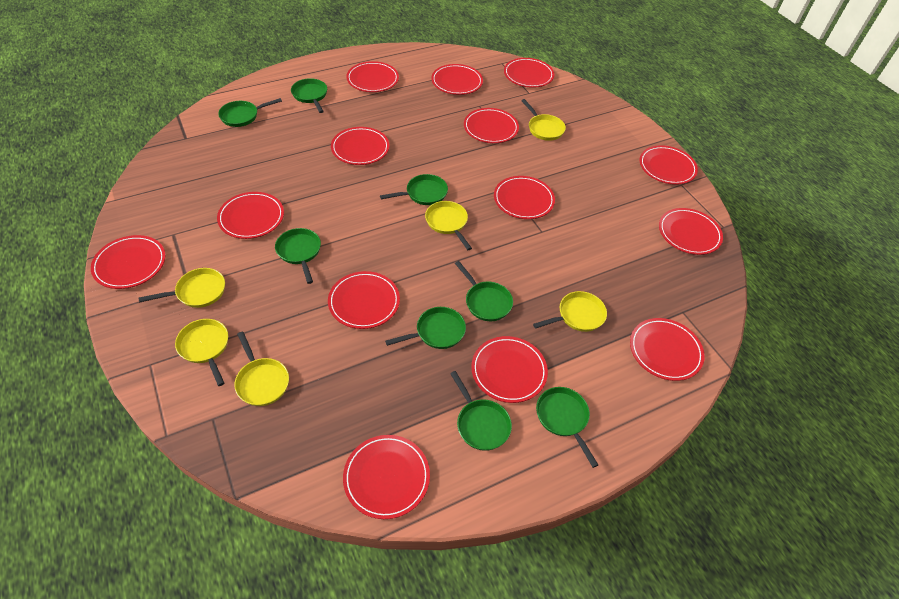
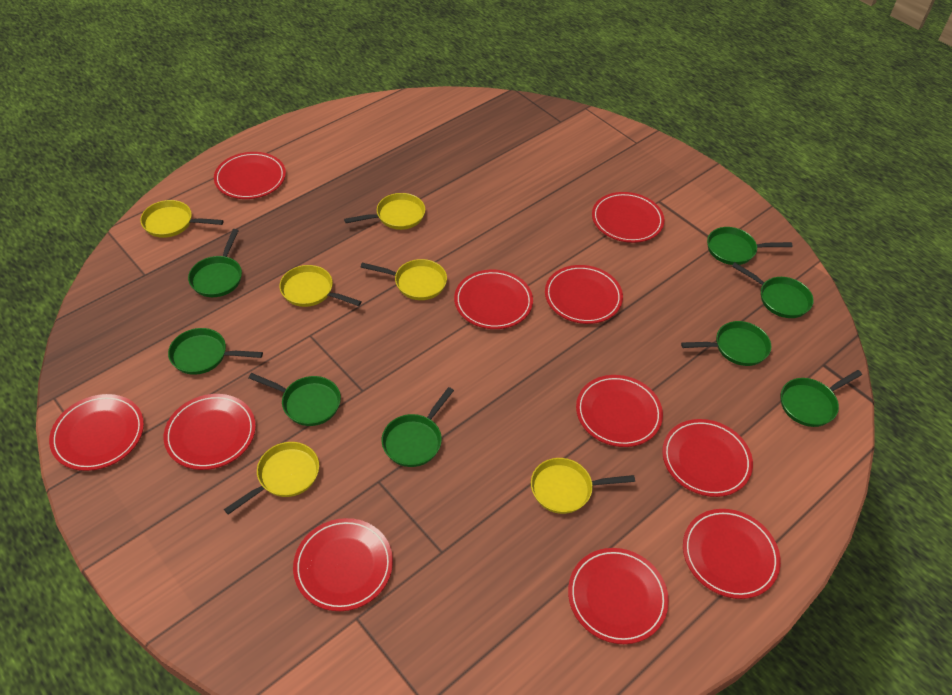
red plate: 14 -> 11

